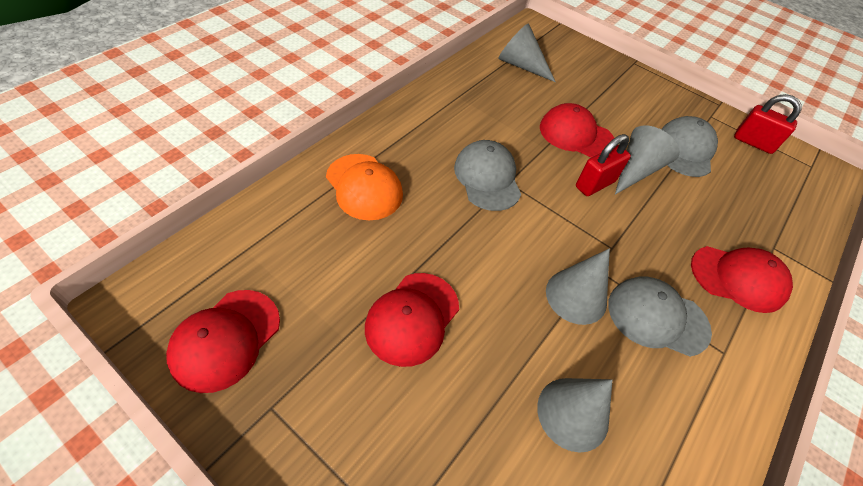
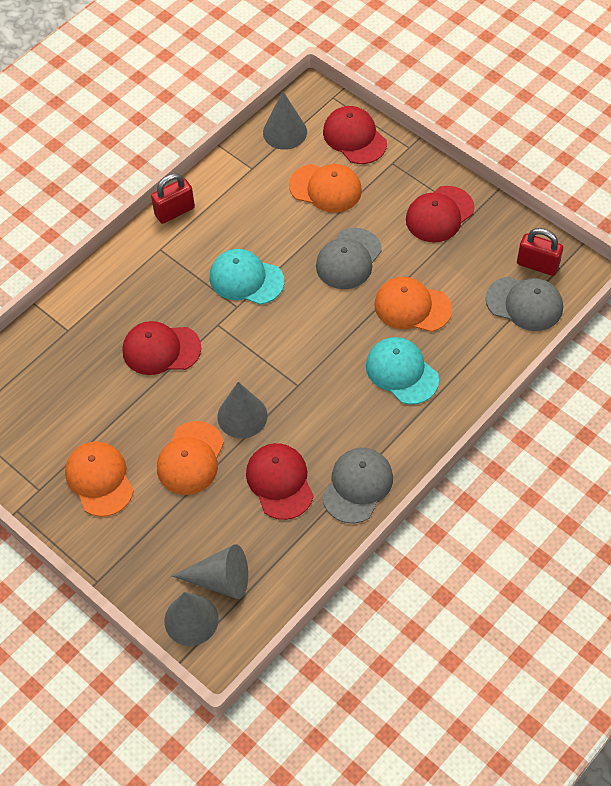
orange cap: 1 -> 4
turquoise cap: 0 -> 2

